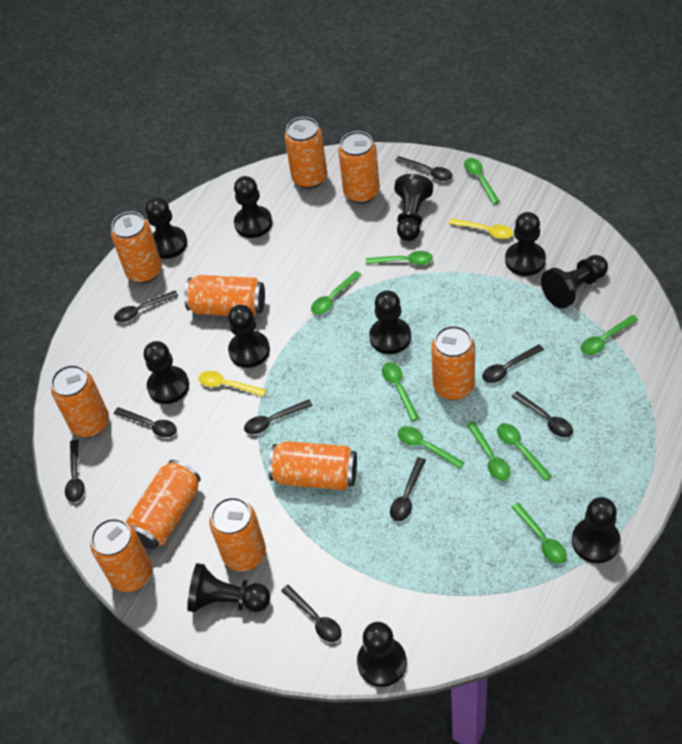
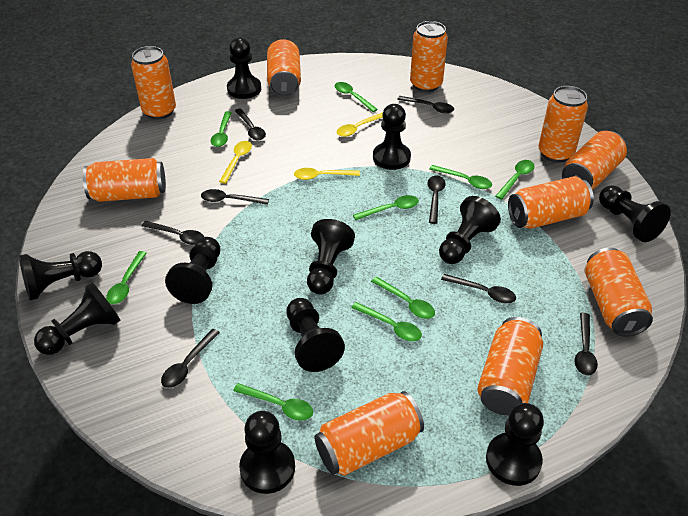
black spoon: 9 -> 8
yellow spoon: 2 -> 3

